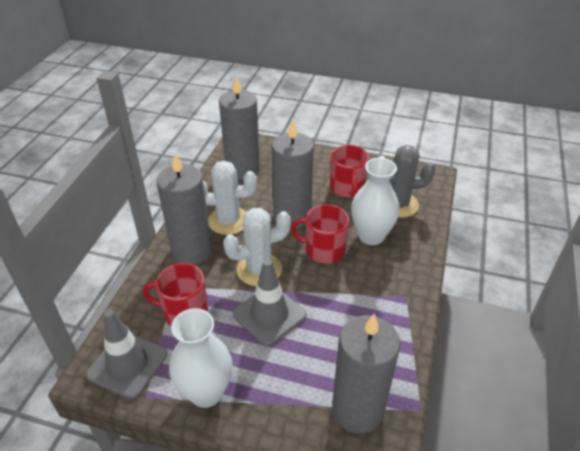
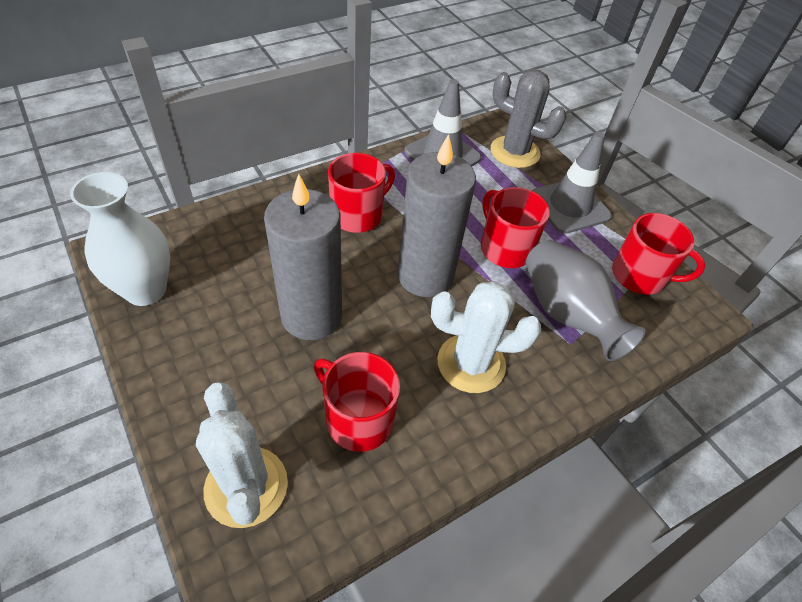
grey candle: 4 -> 2
grey vase: 0 -> 1
red mug: 3 -> 4
white vase: 2 -> 1

